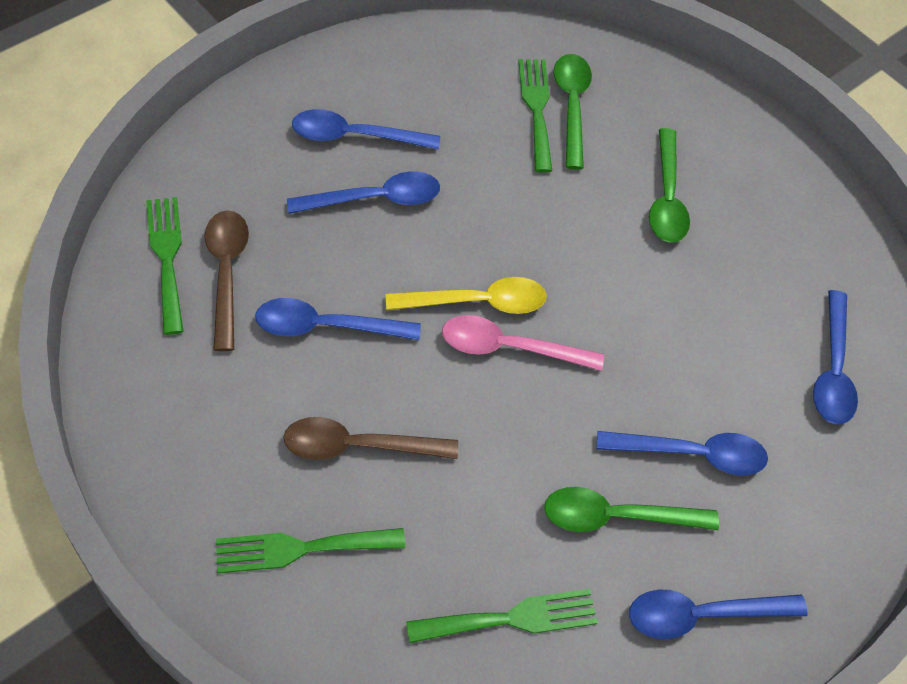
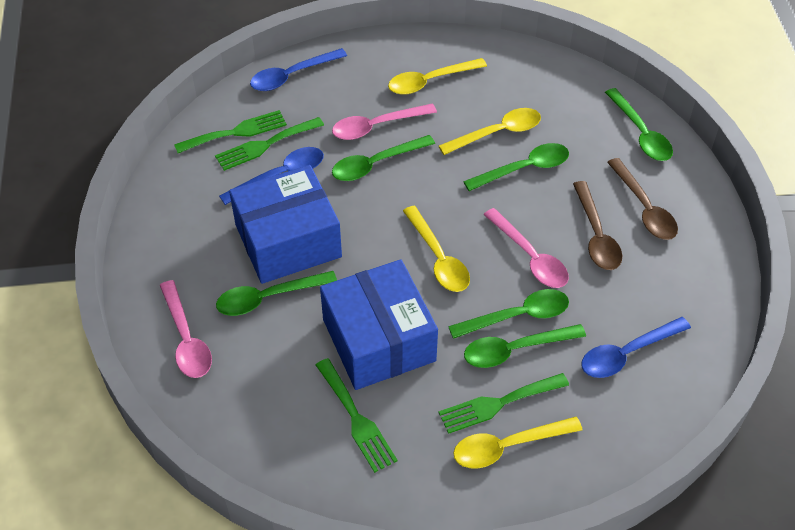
blue box: 0 -> 2
blue spoon: 6 -> 3
green spoon: 3 -> 6
pink spoon: 1 -> 3
yellow spoon: 1 -> 4

